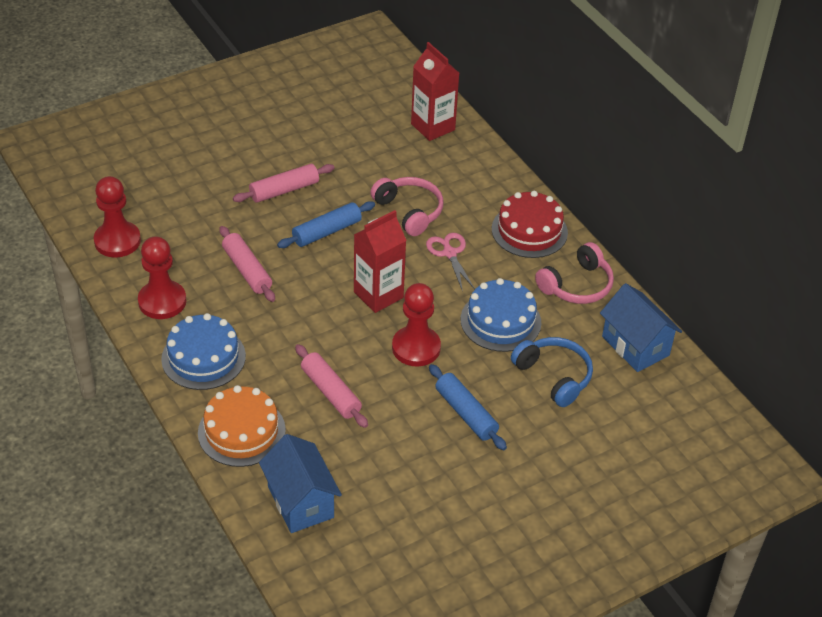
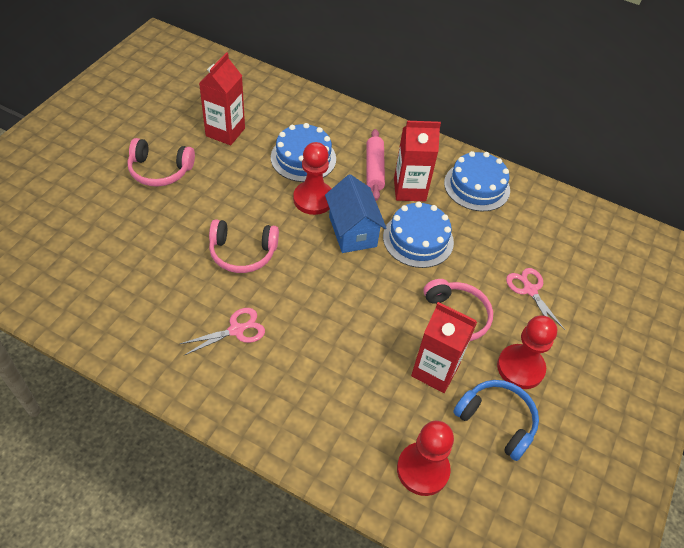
blue cake: 2 -> 3
blue house: 2 -> 1
blue rolling pin: 2 -> 0
orange cake: 1 -> 0
pink headphones: 2 -> 3
pink rolling pin: 3 -> 1
pink scissors: 1 -> 2
red cake: 1 -> 0
red carton: 2 -> 3

